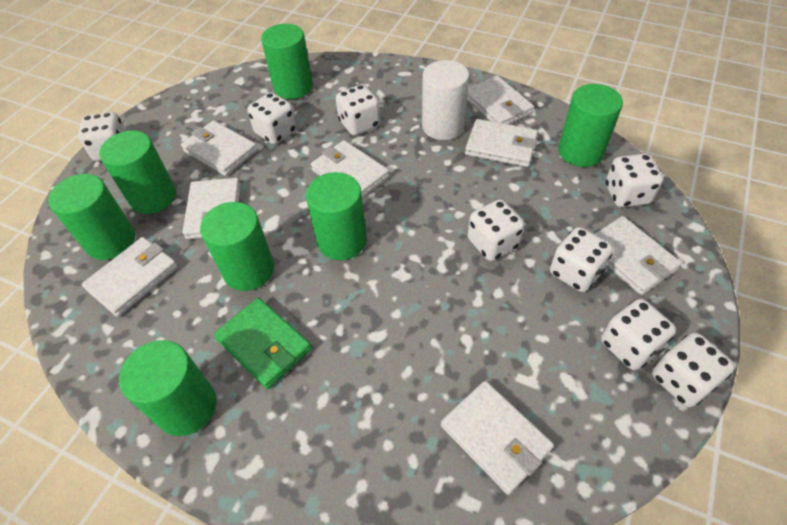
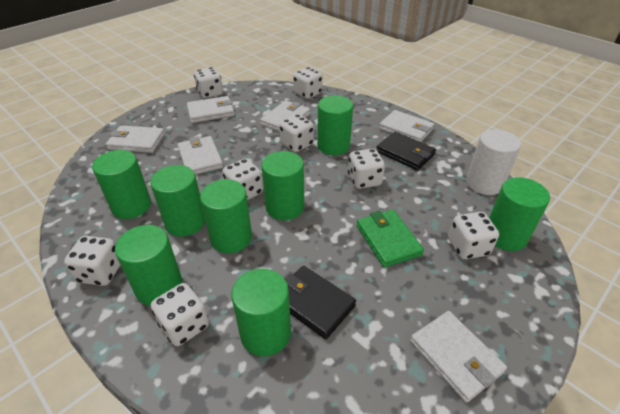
black wallet: 0 -> 2
green cylinder: 7 -> 8
white wallet: 8 -> 6

